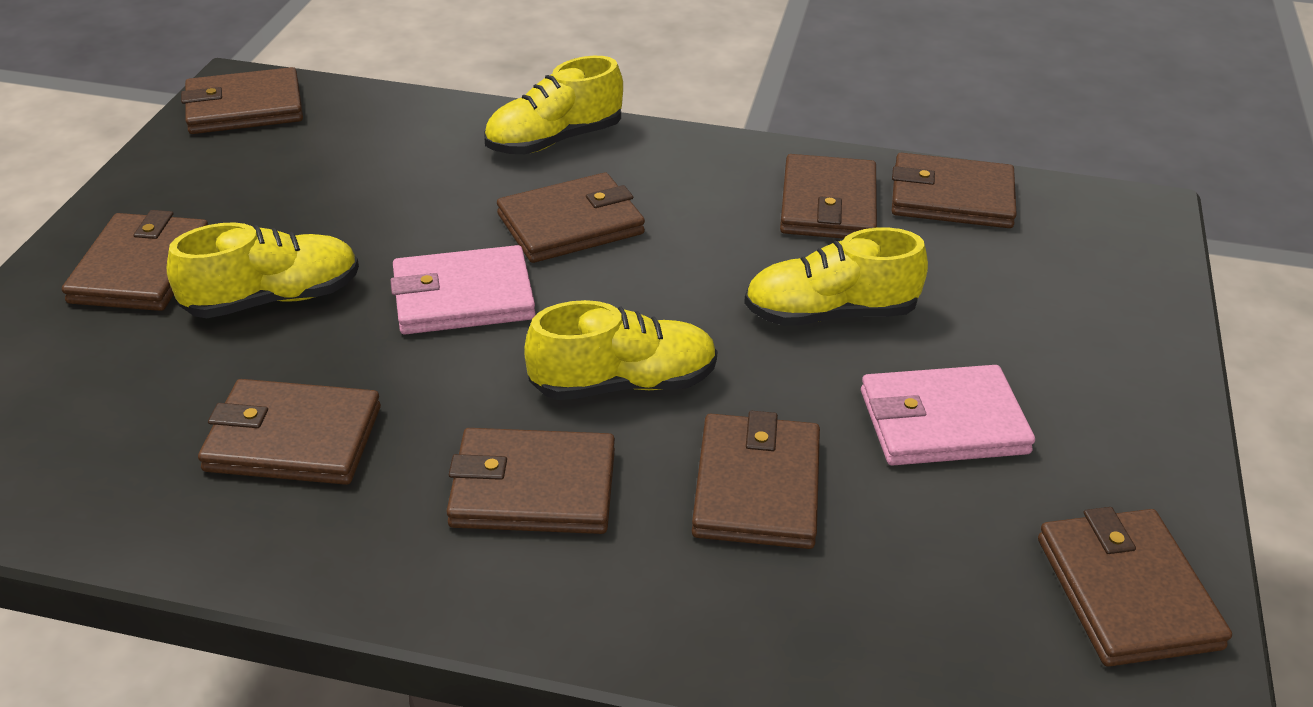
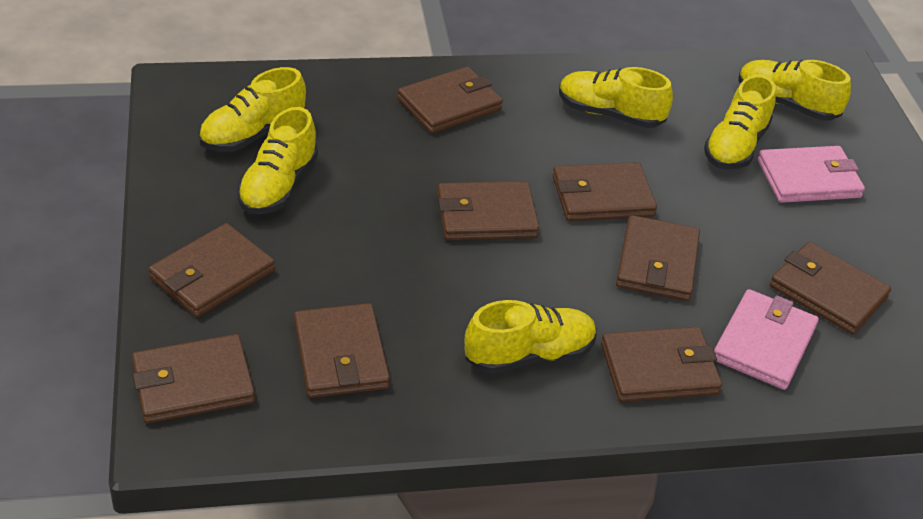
yellow shoe: 4 -> 6

